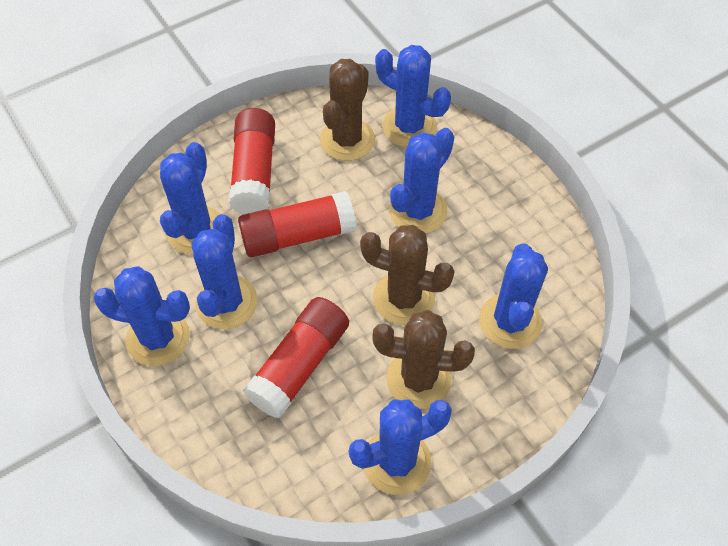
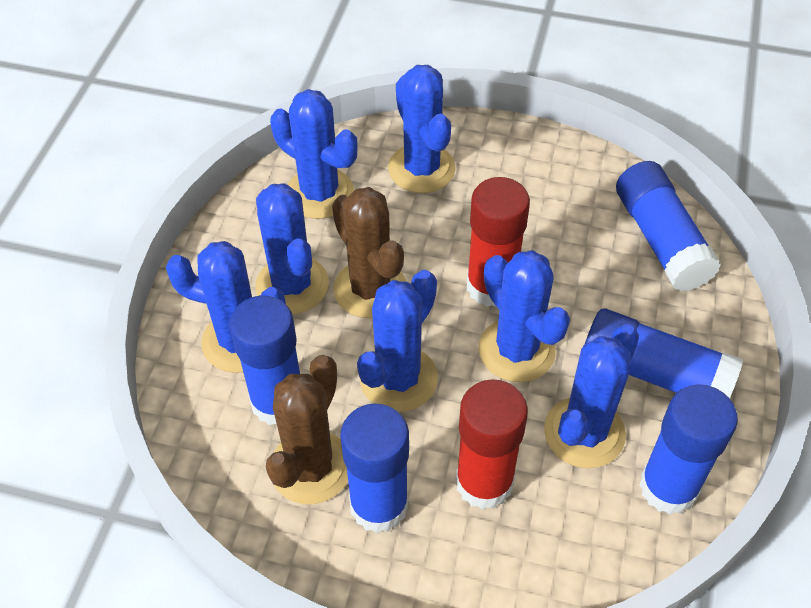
blue glue stick: 0 -> 5
brown cactus: 3 -> 2
red glue stick: 3 -> 2

